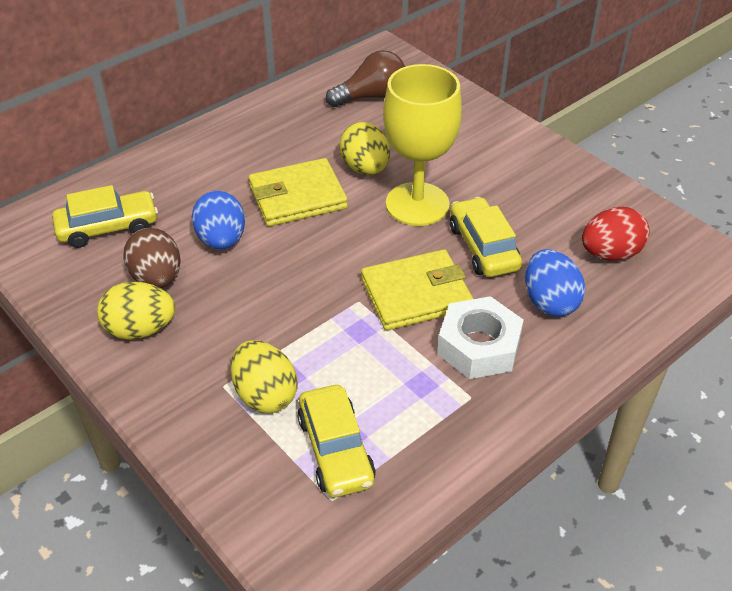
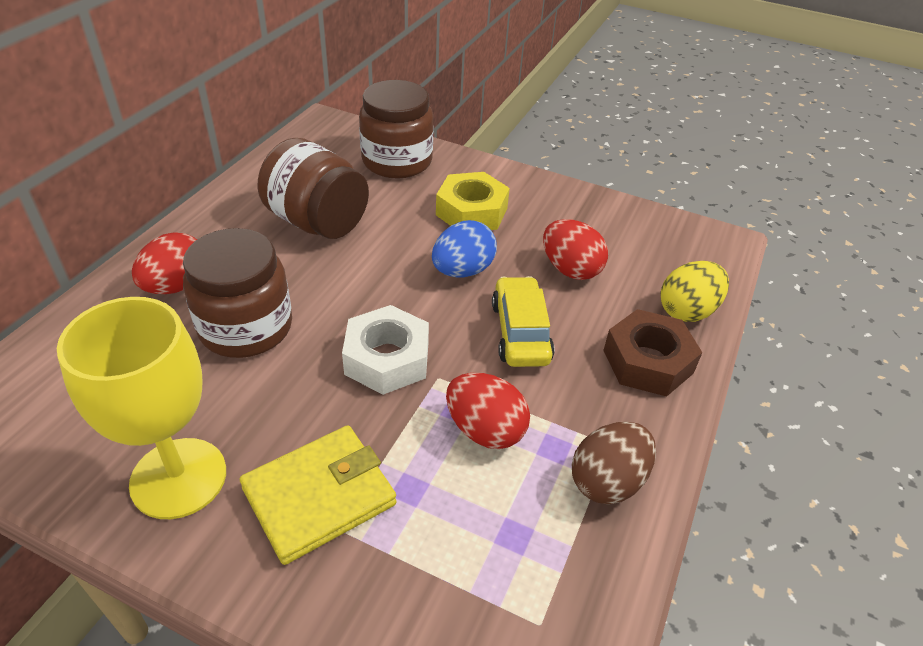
blue egg: 2 -> 1
brown jar: 0 -> 3
brown light bulb: 1 -> 0
brown nut: 0 -> 1
red egg: 1 -> 3
yellow car: 3 -> 1
yellow egg: 3 -> 1
yellow nut: 0 -> 1
yellow wallet: 2 -> 1

